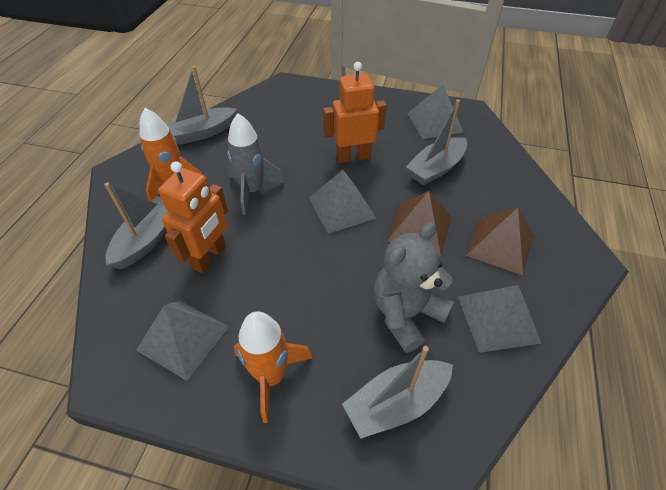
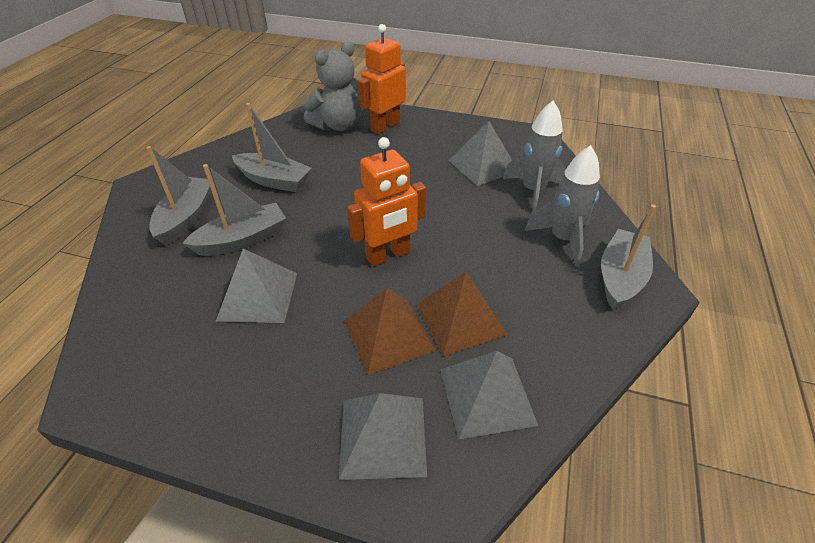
grey rocket: 1 -> 2
orange rocket: 2 -> 0

